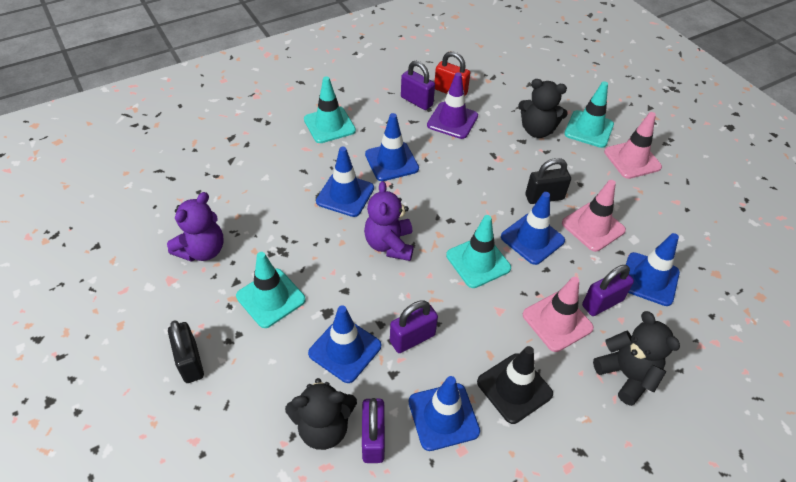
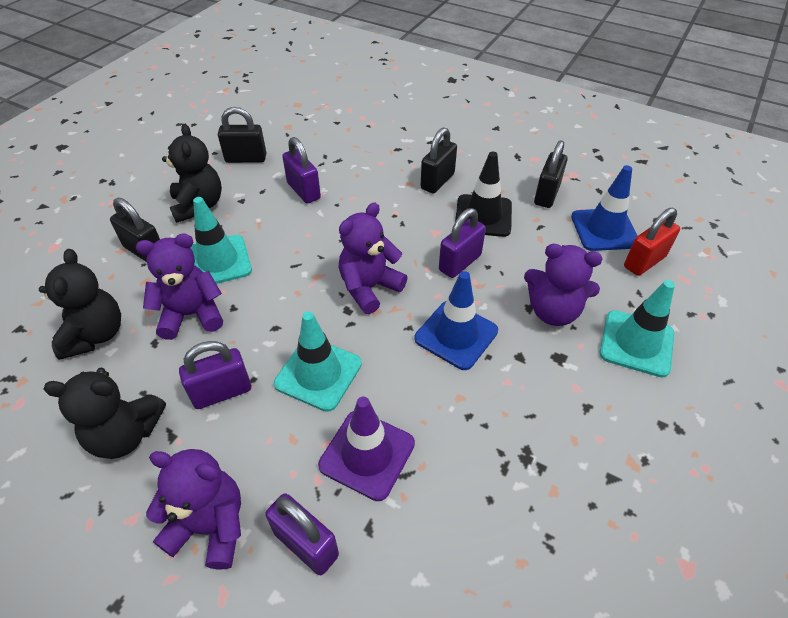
black padlock: 2 -> 4
blue traffic cone: 6 -> 2
pink traffic cone: 3 -> 0
purple teddy bear: 2 -> 4
turquoise traffic cone: 4 -> 3

